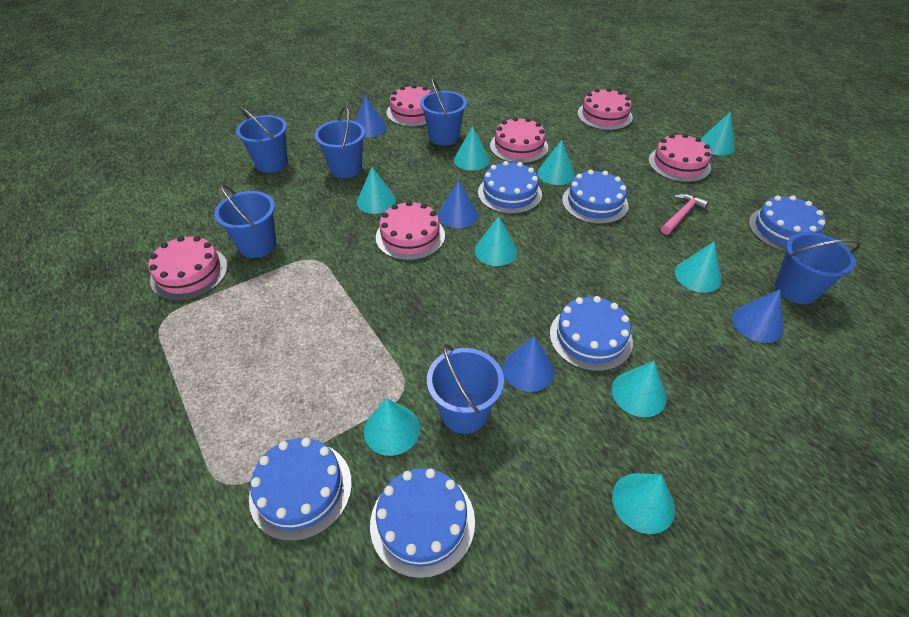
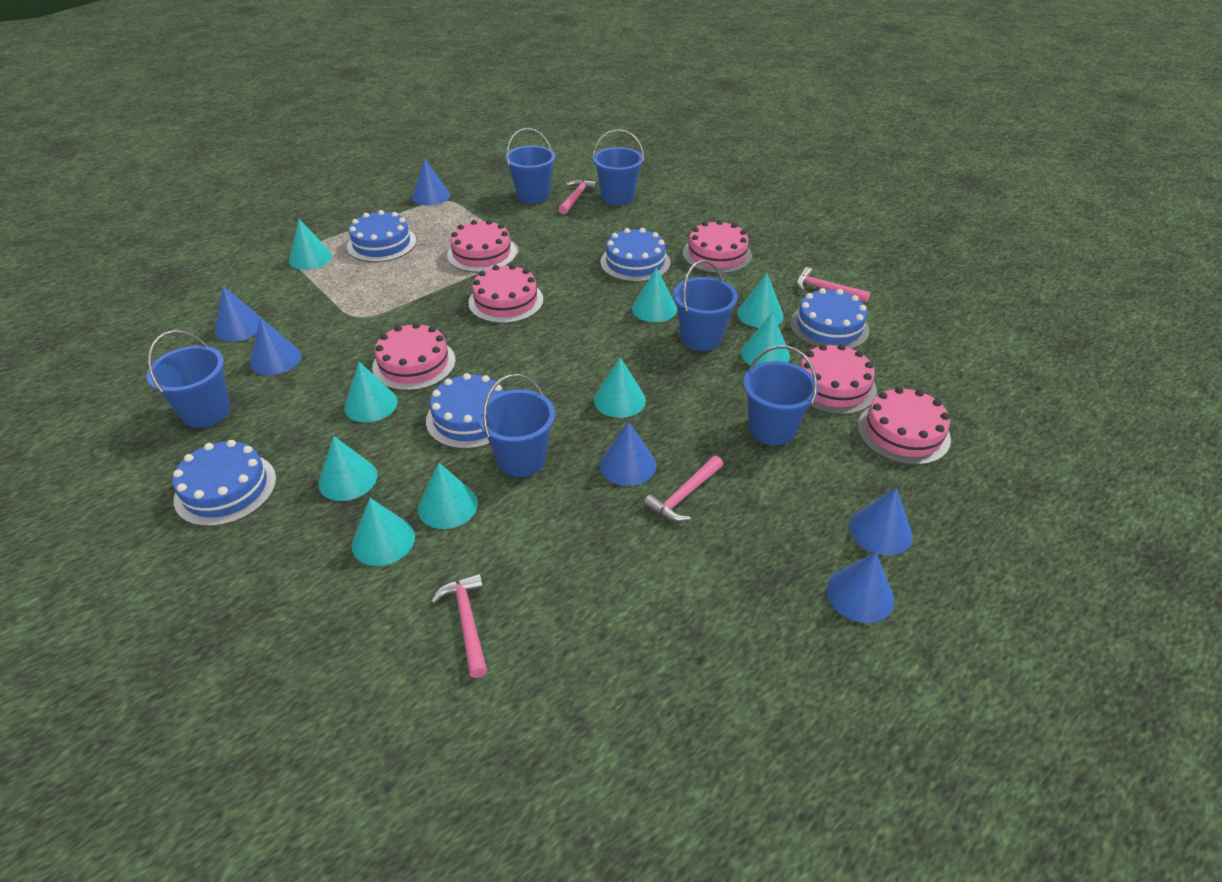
blue cake: 6 -> 5
blue cone: 4 -> 6
pink hammer: 1 -> 4

